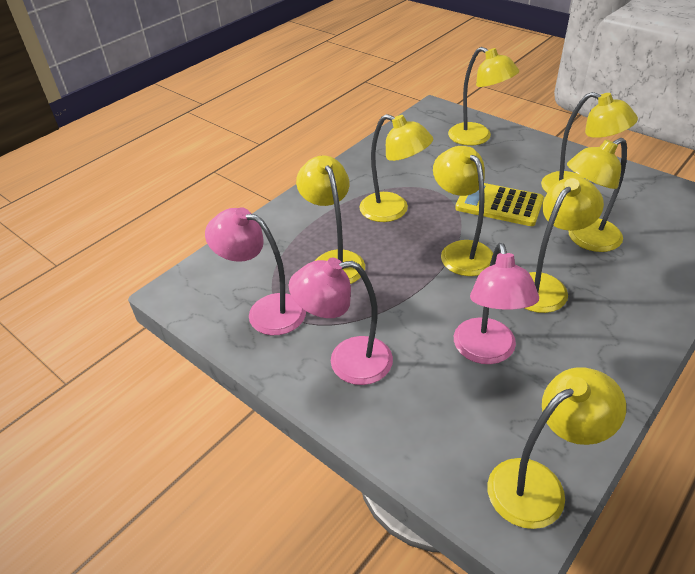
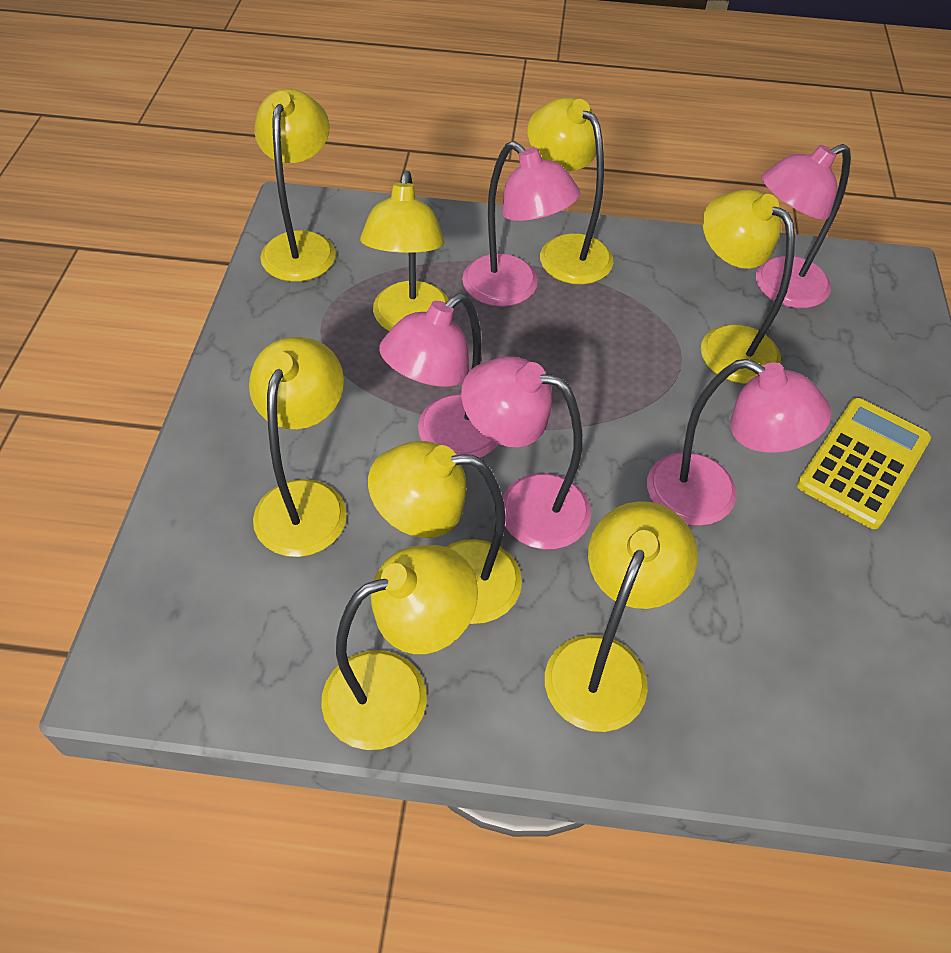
pink lamp: 3 -> 5

